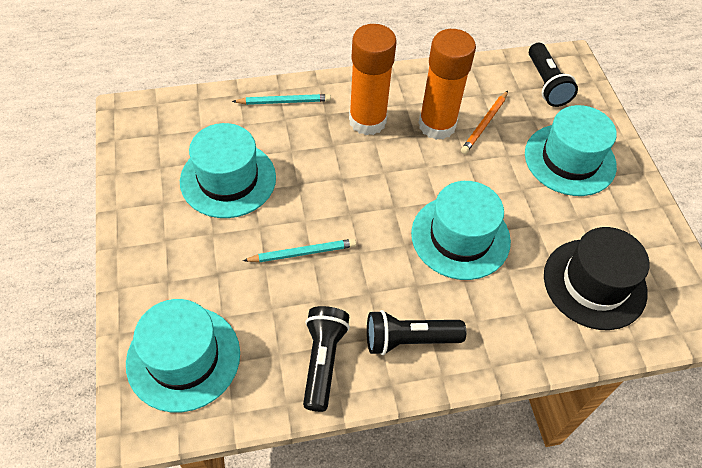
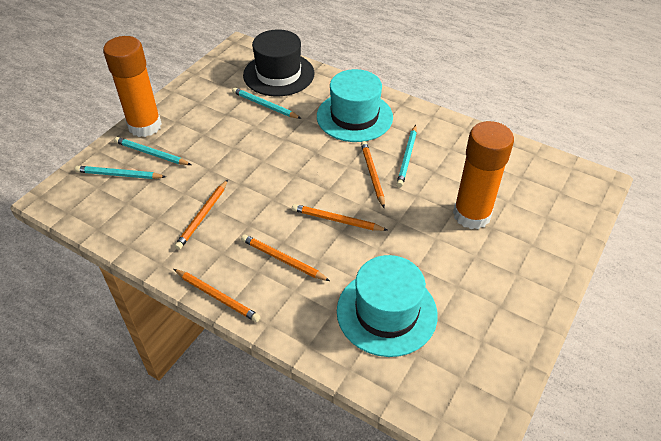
black flashlight: 3 -> 0
orange pencil: 1 -> 5
turquoise hat: 4 -> 2
turquoise pencil: 2 -> 4

